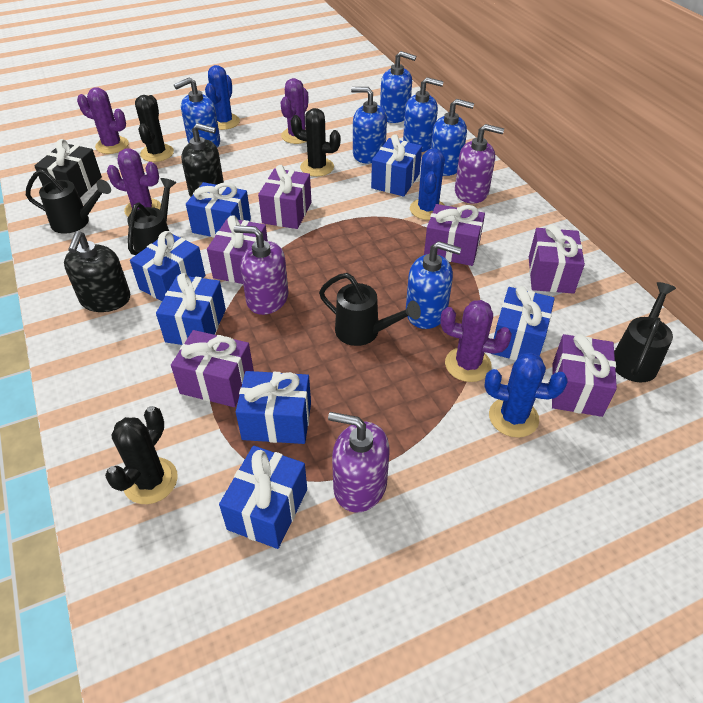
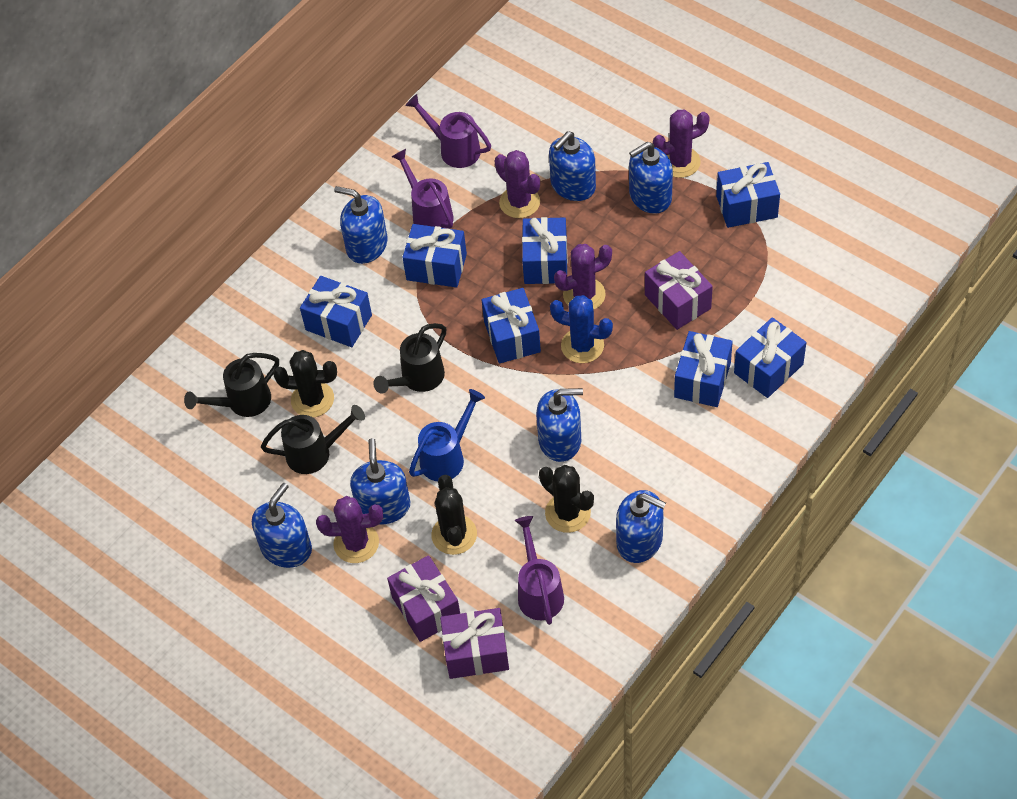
black gift: 1 -> 0
black soap dispenser: 2 -> 0
black watering can: 4 -> 3
blue cactus: 3 -> 1
blue soap dispenser: 6 -> 7
blue watering can: 0 -> 1
purple gift: 6 -> 3
purple soap dispenser: 3 -> 0
purple watering can: 0 -> 3

